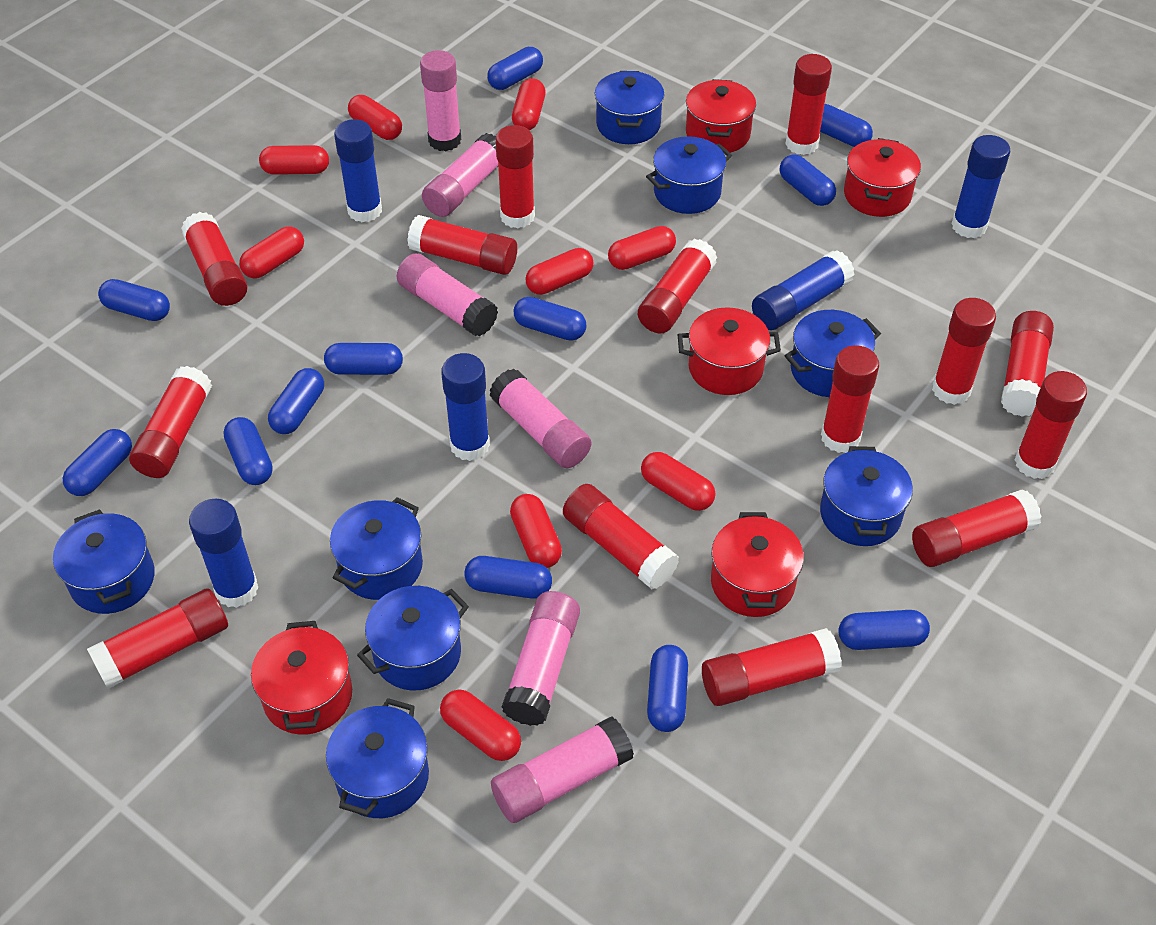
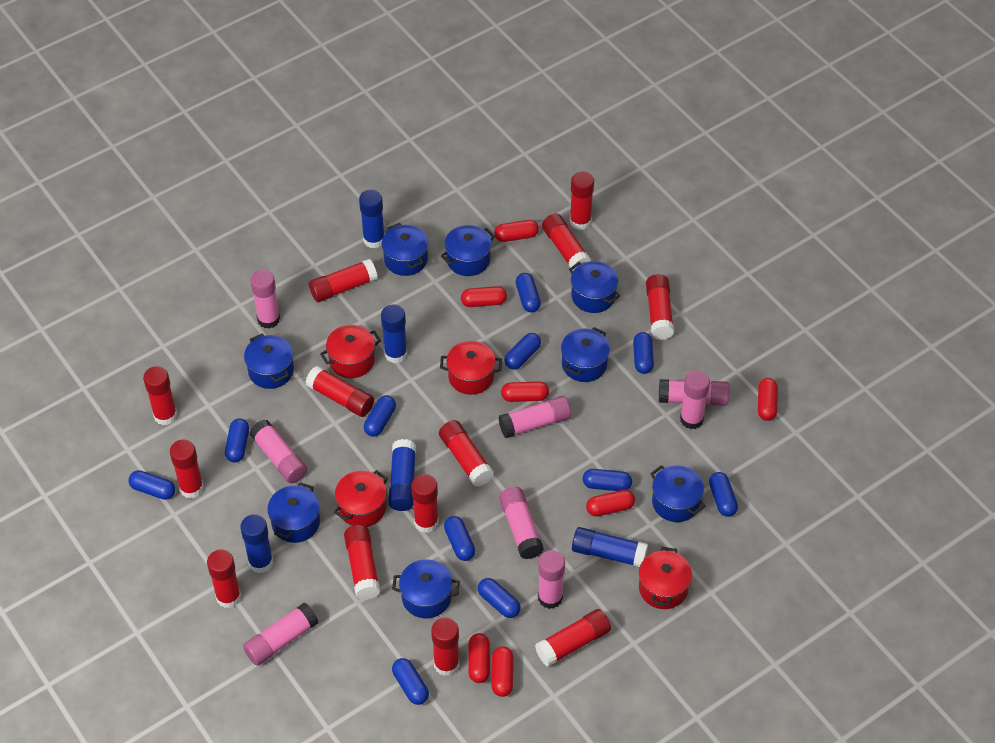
blue capsule: 12 -> 11
pink glue stick: 6 -> 8
red capsule: 9 -> 7
red glue stick: 14 -> 13
red pot: 5 -> 4

